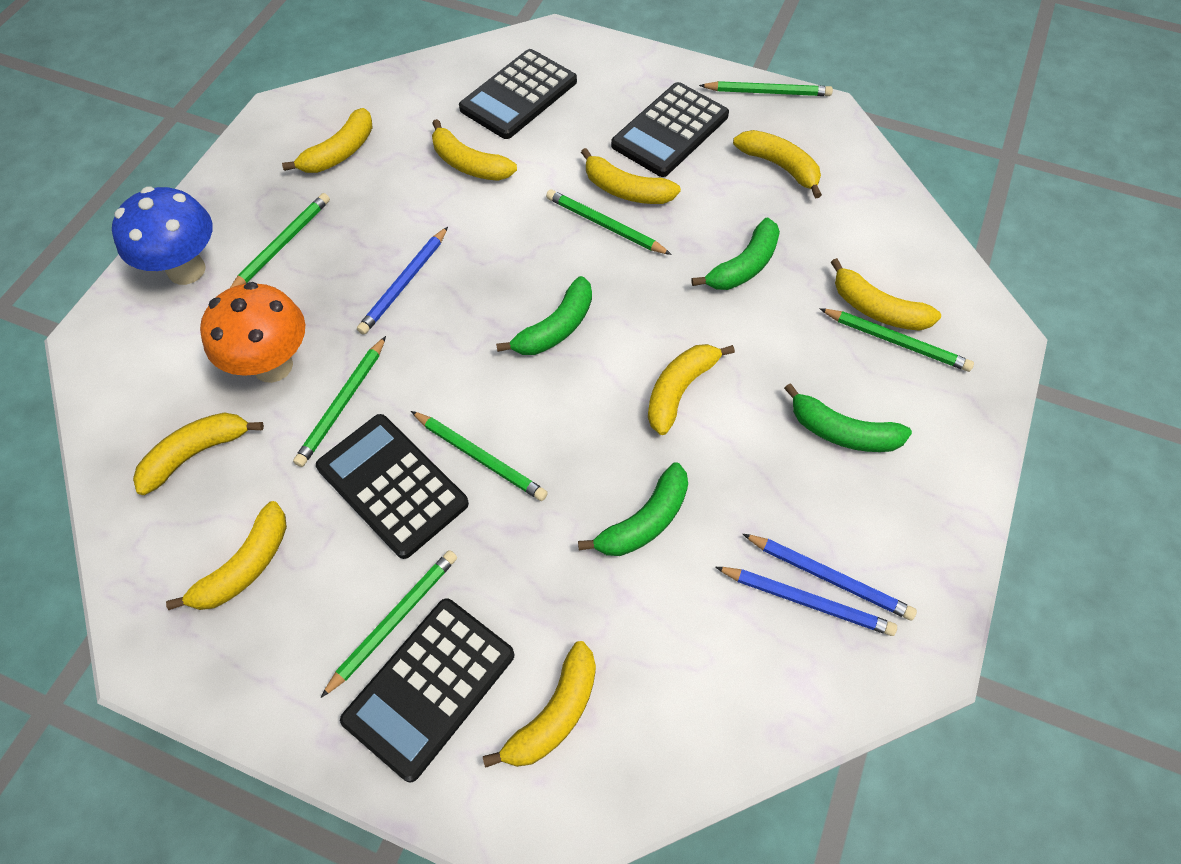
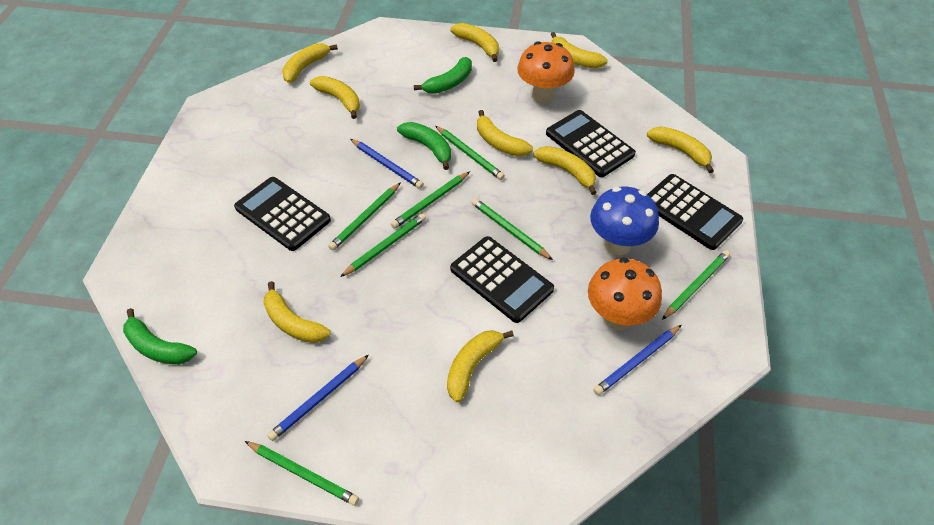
green banana: 4 -> 3
orange mushroom: 1 -> 2

